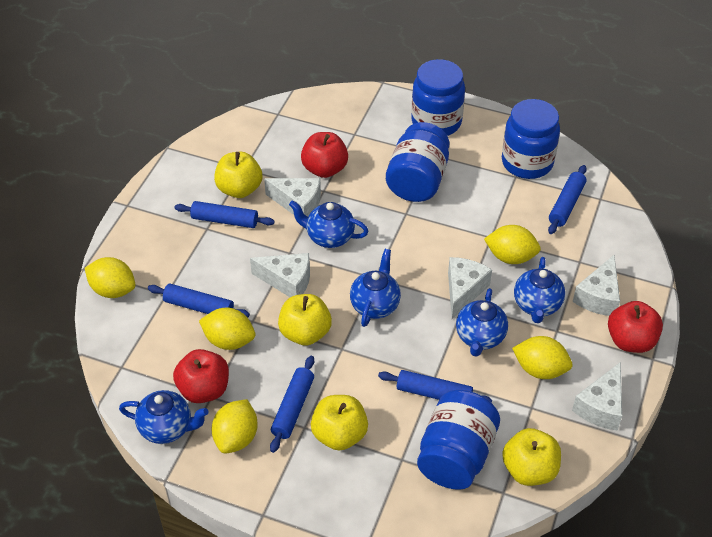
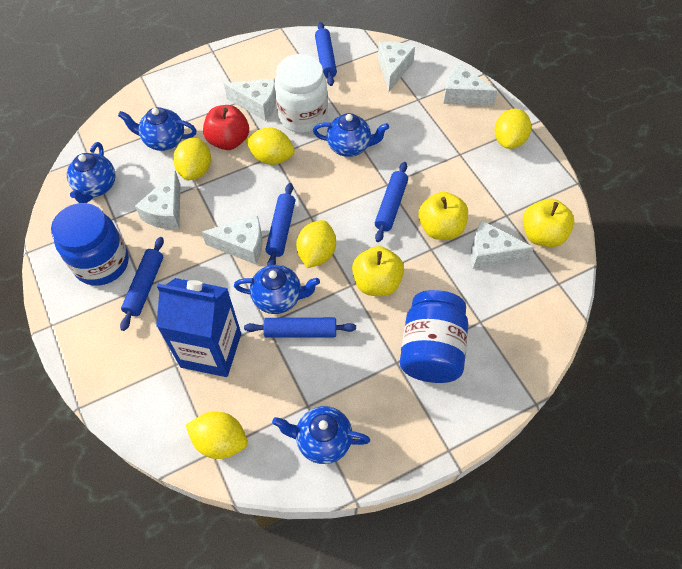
blue carton: 0 -> 1
blue jar: 4 -> 2
red apple: 3 -> 1
white cheese: 5 -> 6
white jar: 0 -> 1
yellow apple: 4 -> 3

